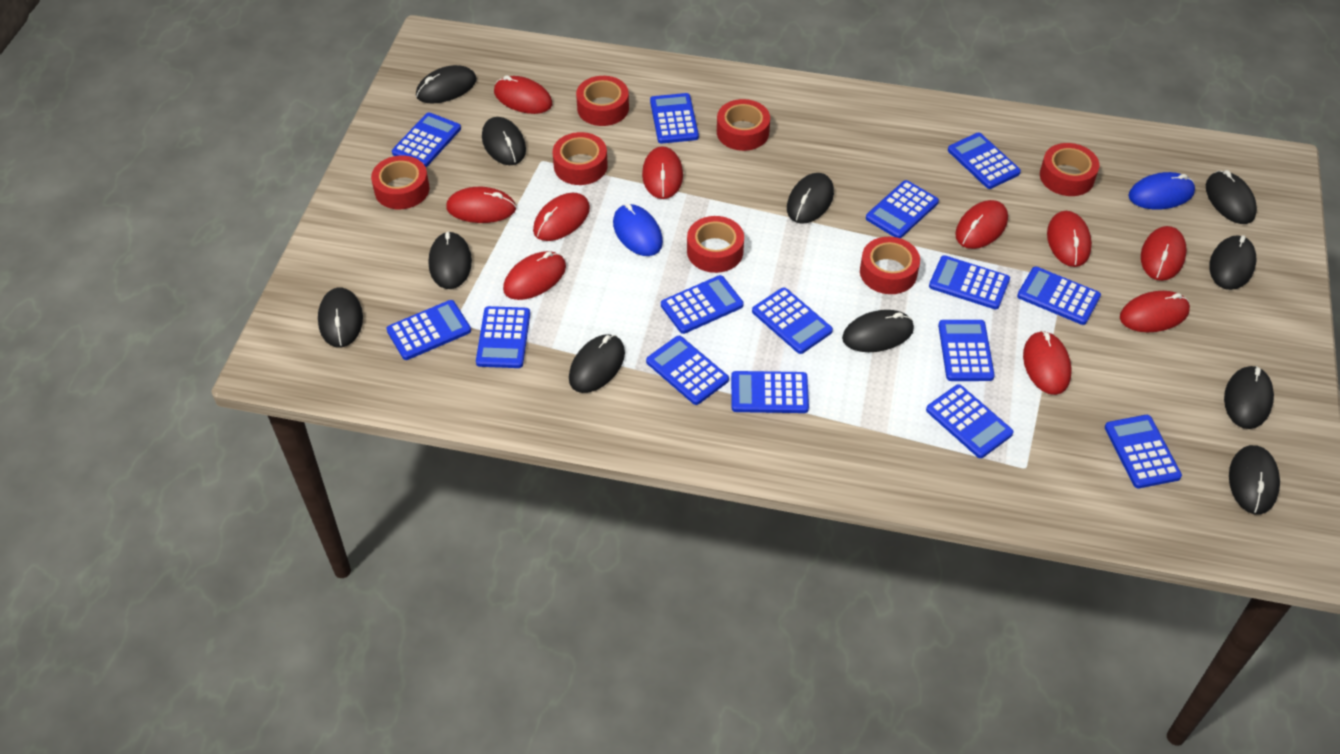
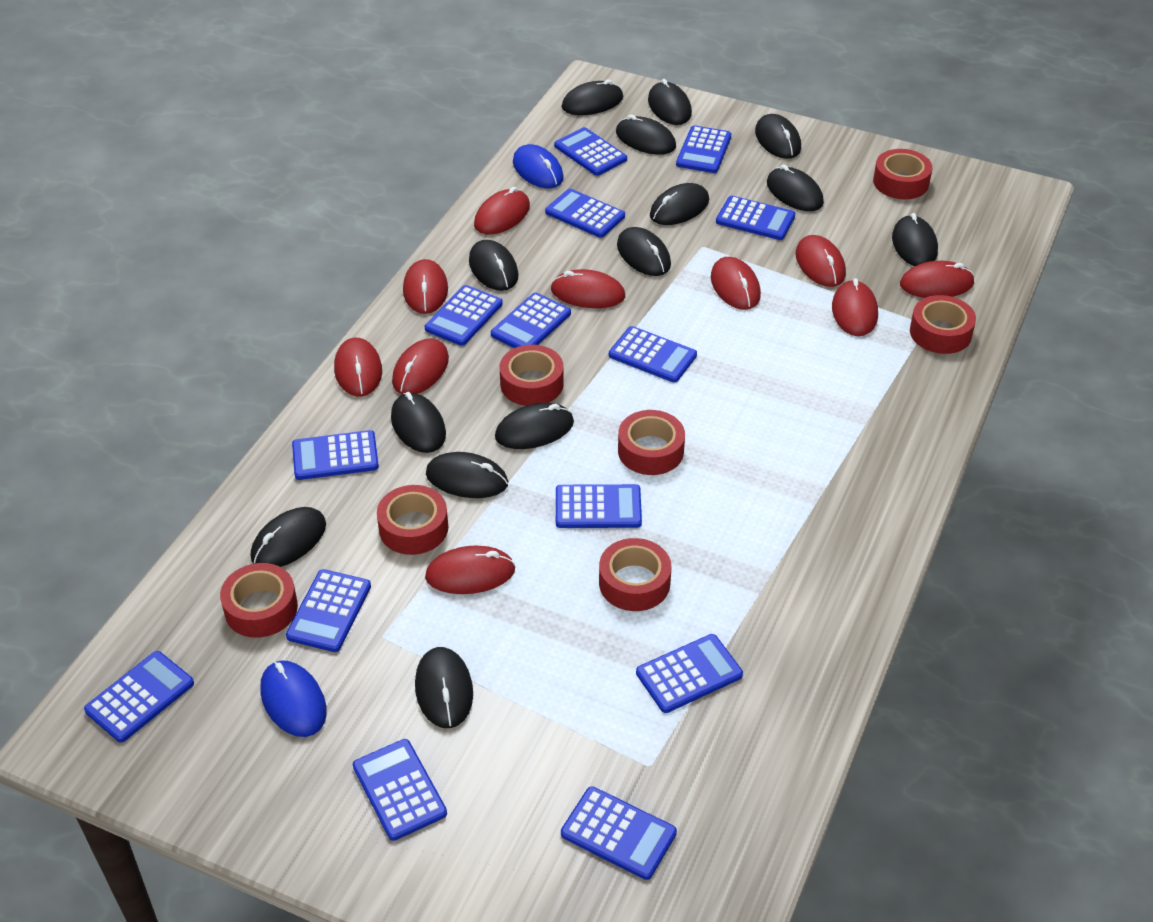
black mouse: 11 -> 14
blue calculator: 15 -> 14

